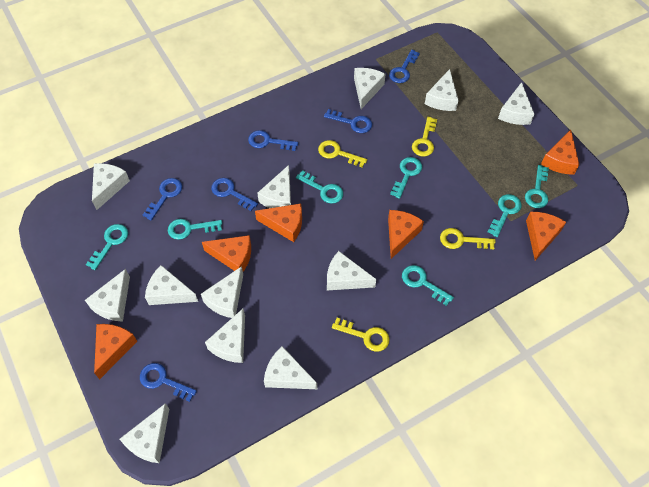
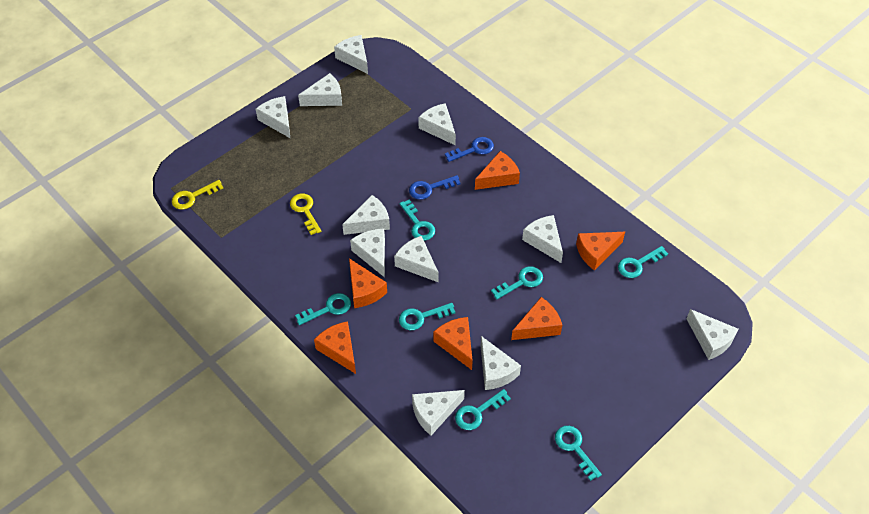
blue key: 6 -> 2
white cheese: 12 -> 11
yellow key: 4 -> 2

